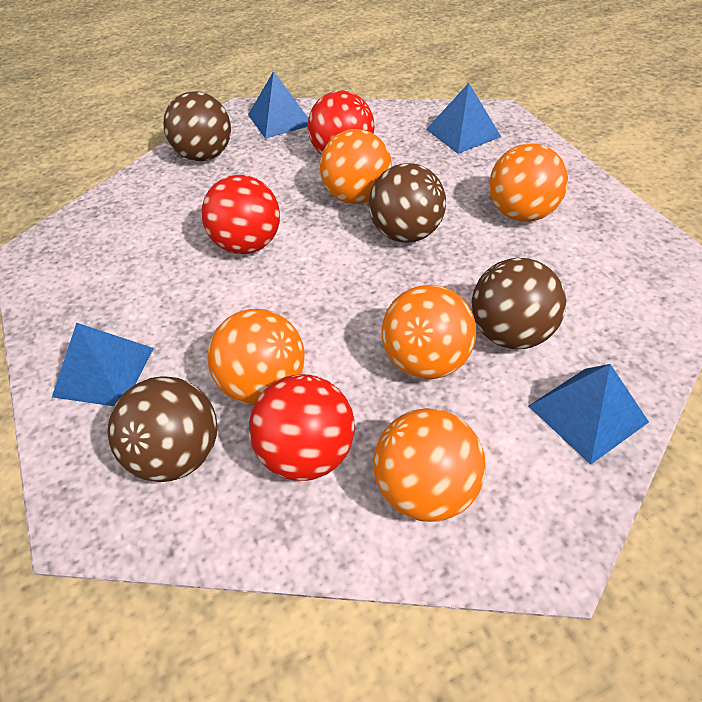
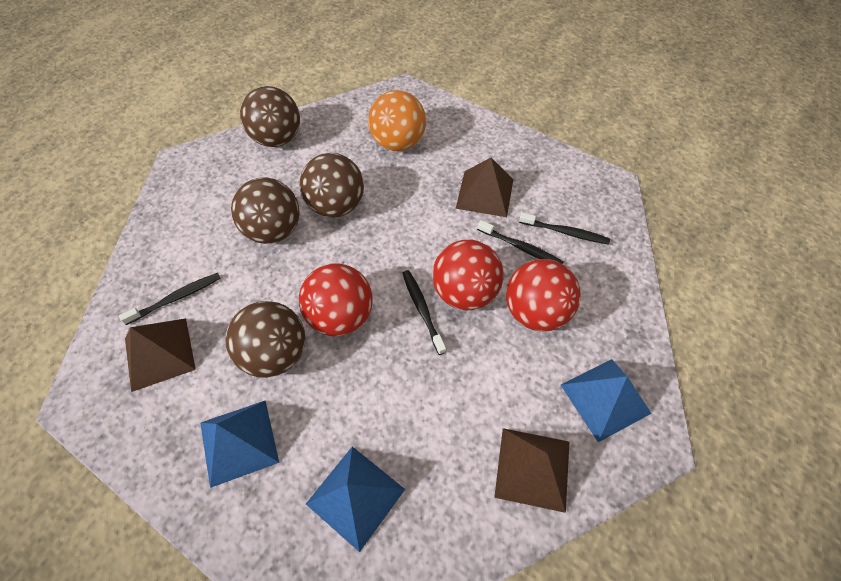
black toothbrush: 0 -> 4
blue pyramid: 4 -> 3
brown pyramid: 0 -> 3
orange ball: 5 -> 1

